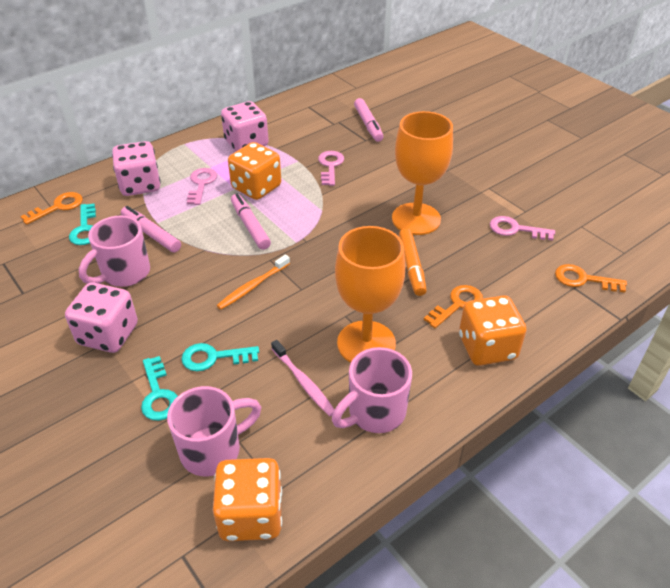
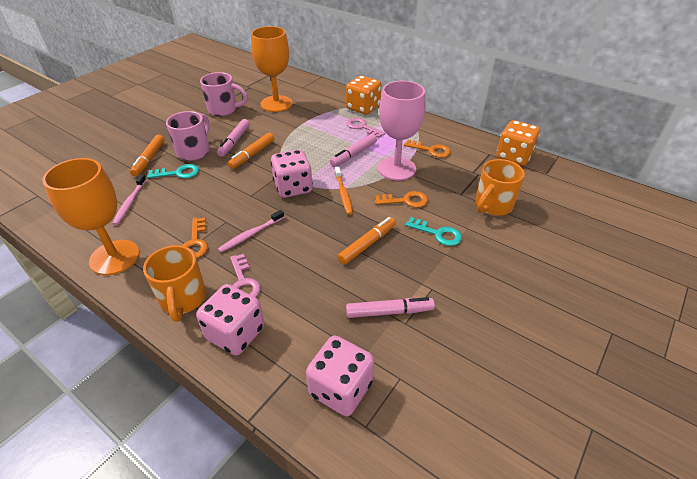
orange dice: 3 -> 2
orange marker: 1 -> 3
orange mug: 0 -> 2
pink goblet: 0 -> 1
pink key: 3 -> 2
pink mug: 3 -> 2
pink toothbrush: 1 -> 2
turquoise key: 3 -> 2

